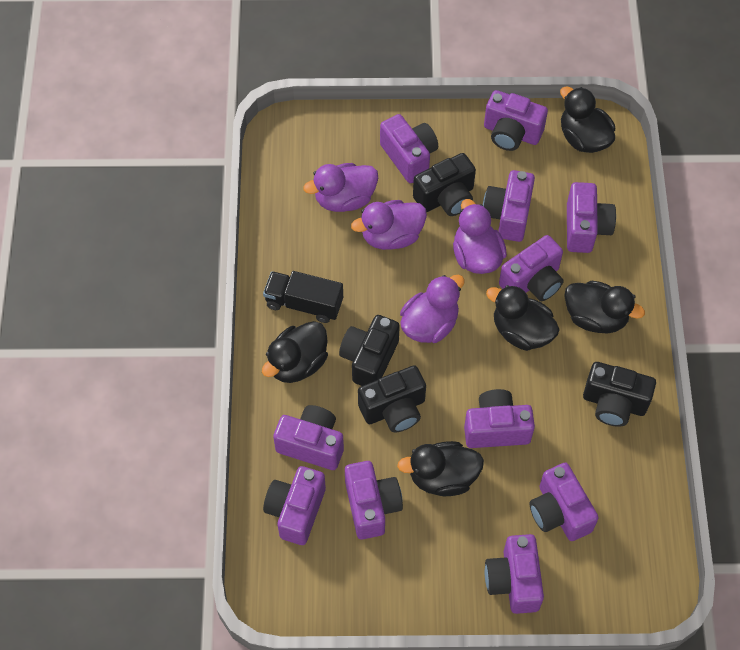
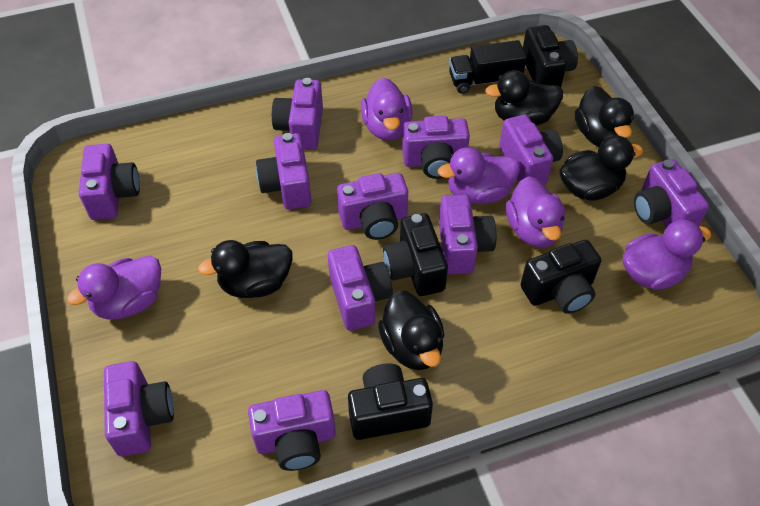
purple duck: 4 -> 5

